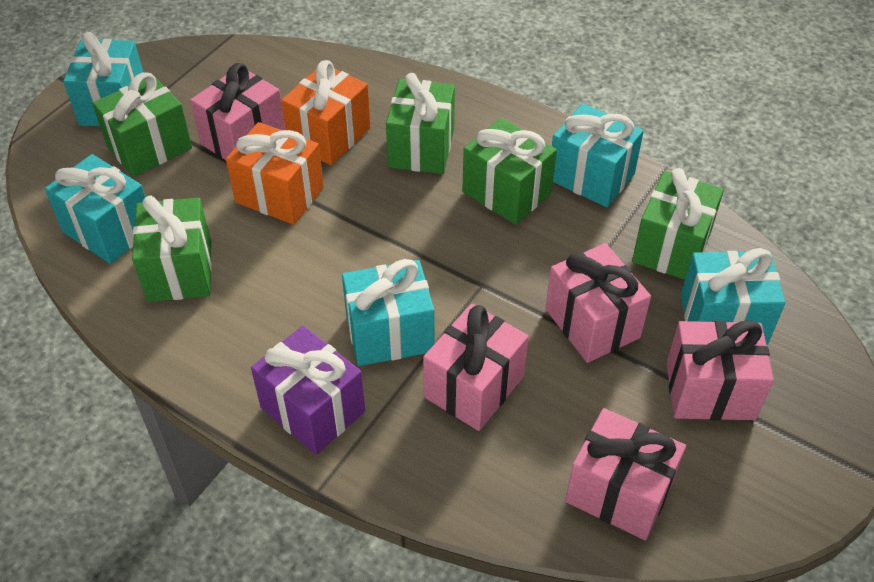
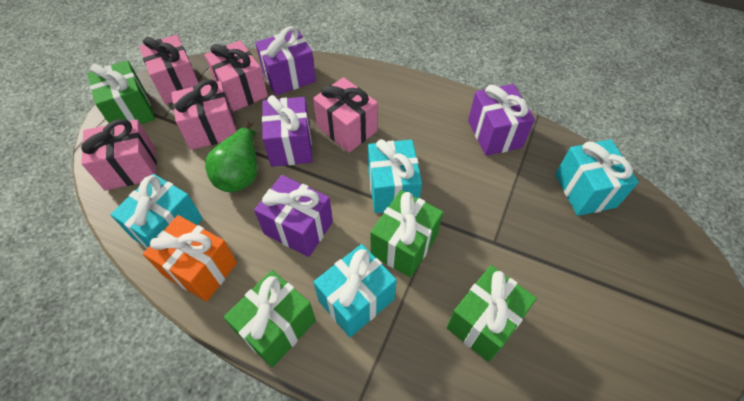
green gift: 5 -> 4
green pear: 0 -> 1
orange gift: 2 -> 1
purple gift: 1 -> 4
turquoise gift: 5 -> 4

